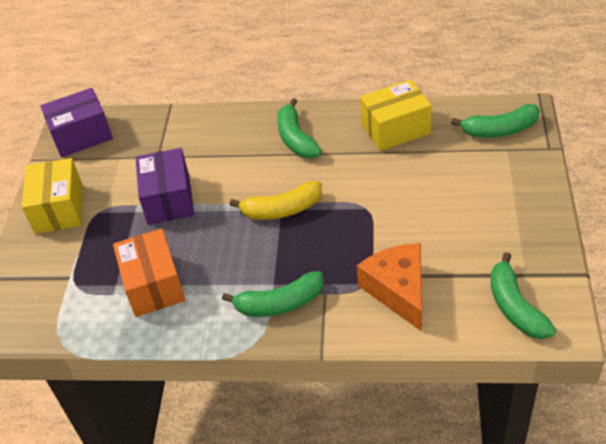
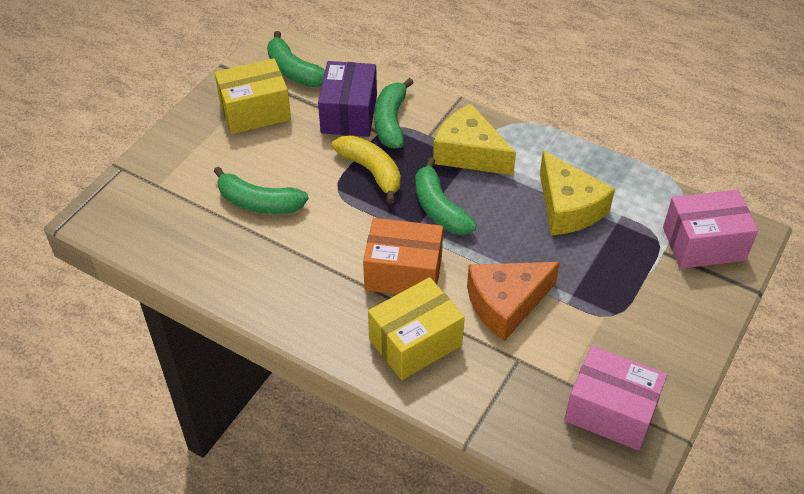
pink box: 0 -> 2
purple box: 2 -> 1
yellow cheese: 0 -> 2

